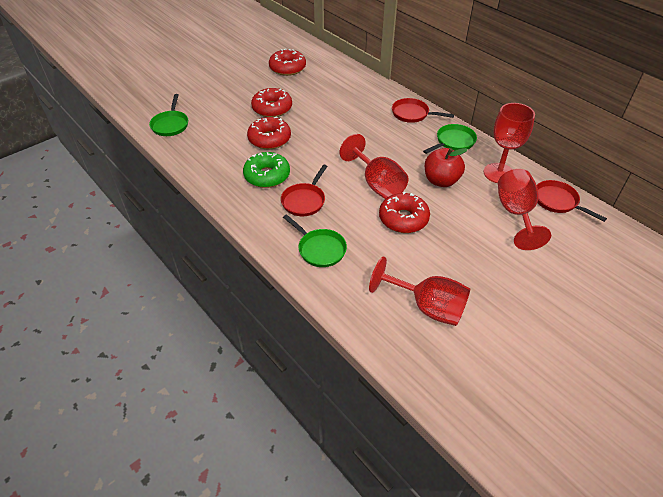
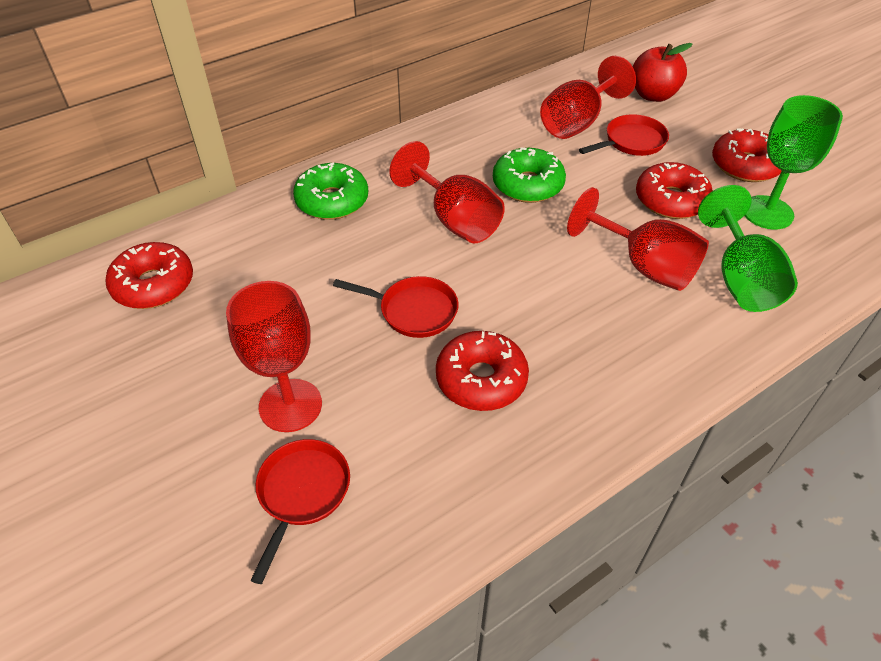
green donut: 1 -> 2
green goblet: 0 -> 2
green pan: 3 -> 0

